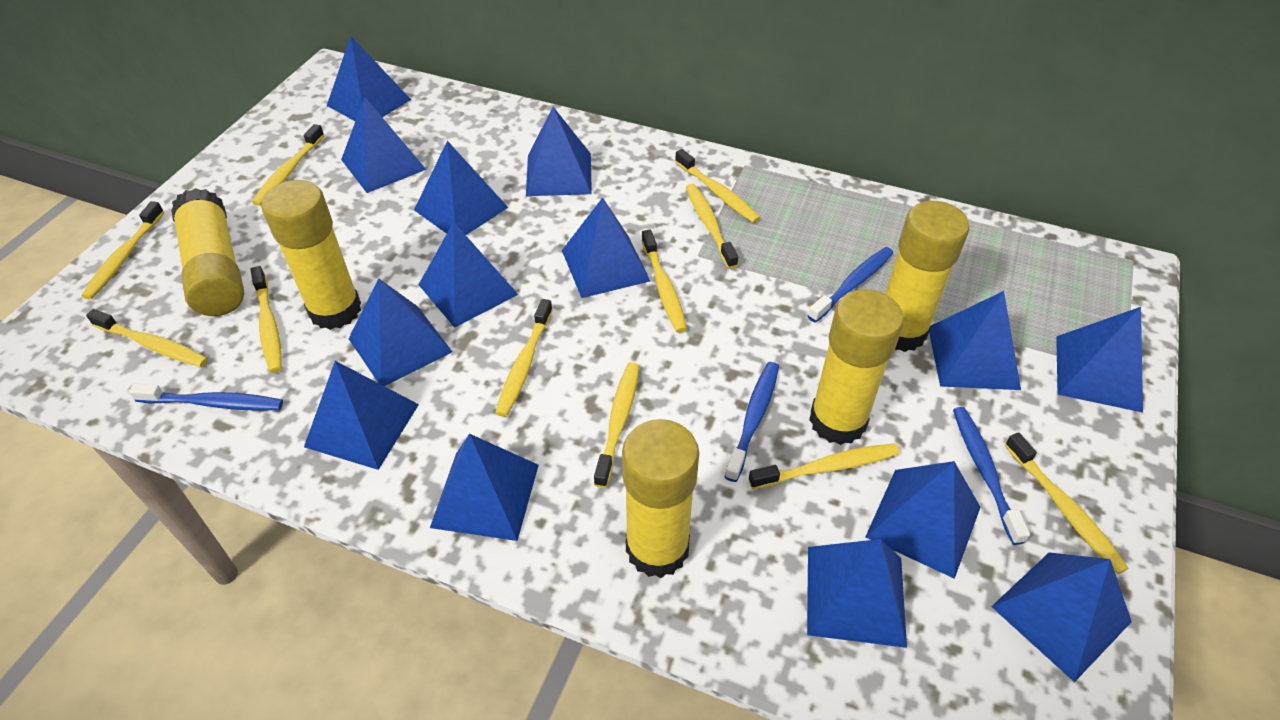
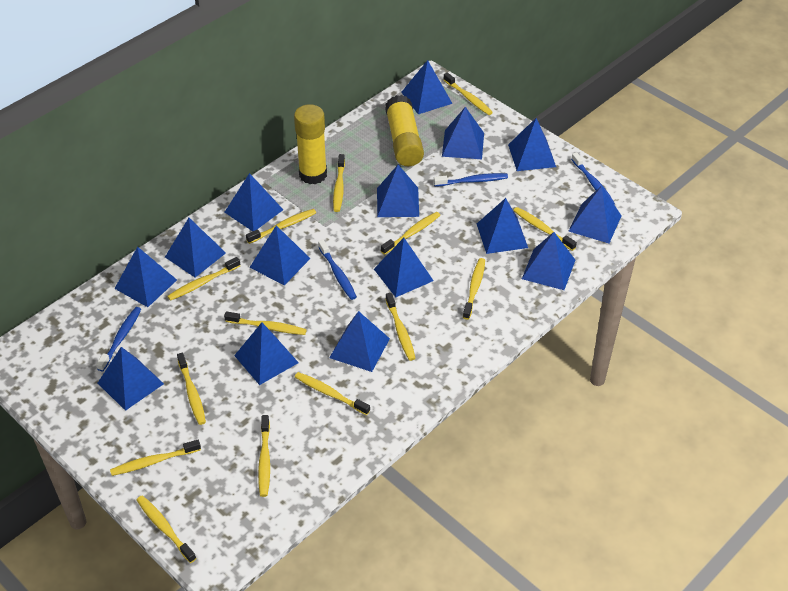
blue pyramid: 14 -> 15
yellow glue stick: 5 -> 2
yellow toothbrush: 11 -> 14

